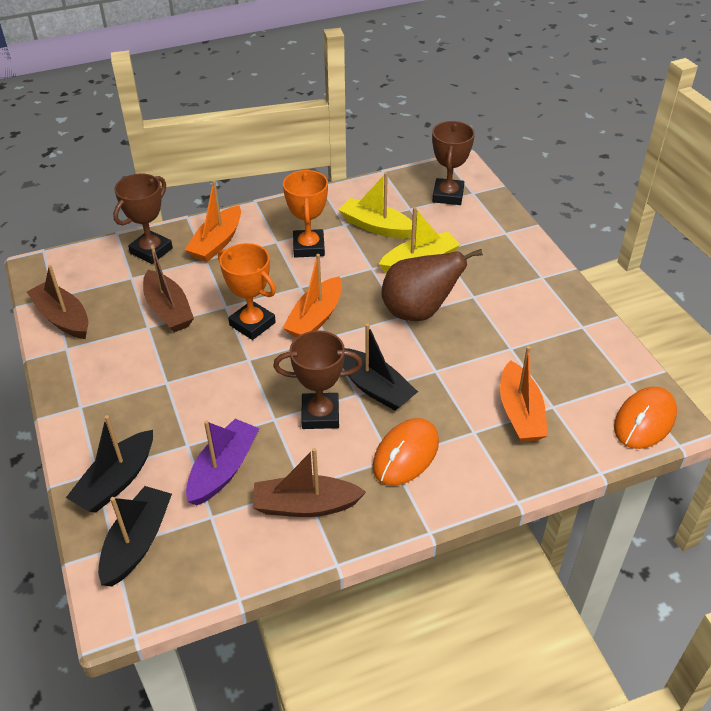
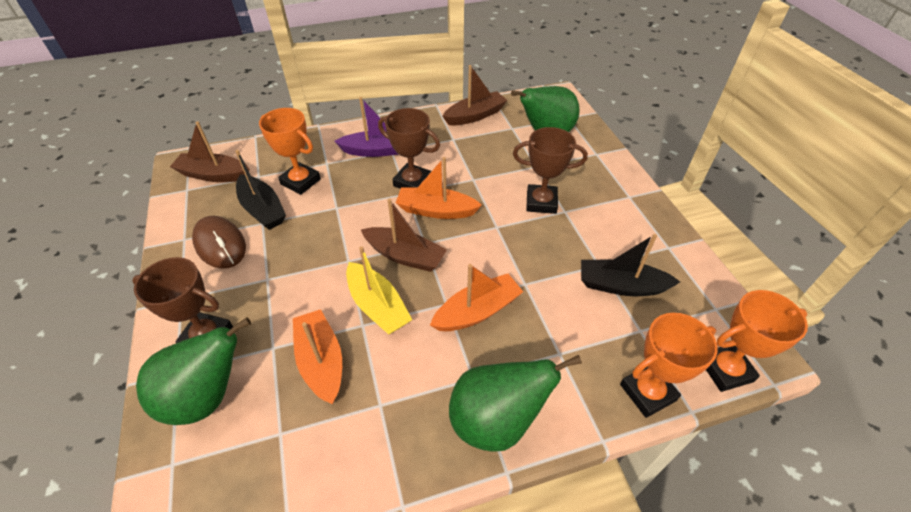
black boat: 3 -> 2
brown mouse: 0 -> 1
brown pear: 1 -> 0
green pear: 0 -> 3
orange mouse: 2 -> 0
orange trophy: 2 -> 3
yellow boat: 2 -> 1

